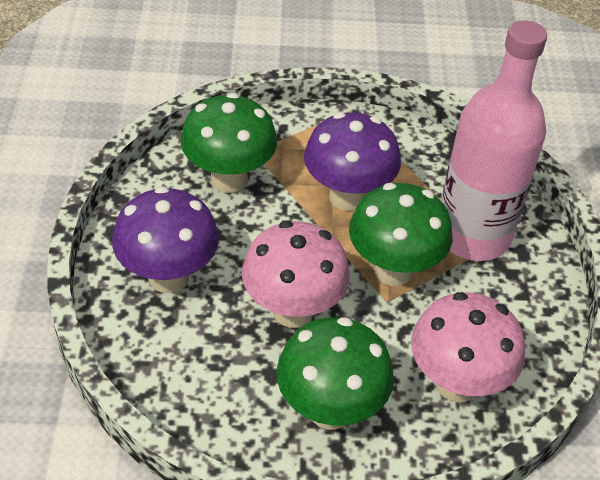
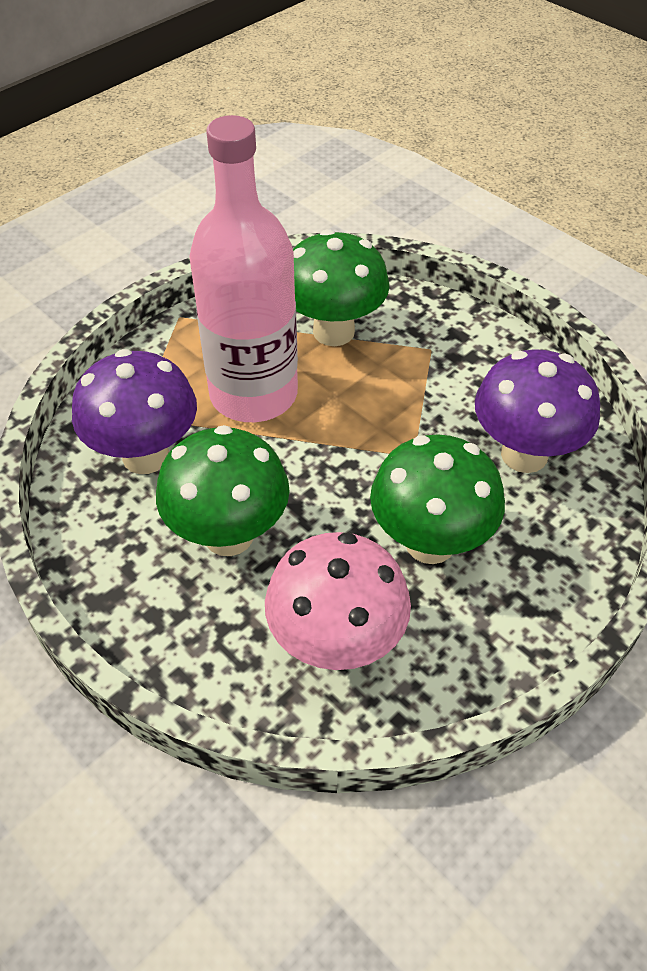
pink mushroom: 2 -> 1

